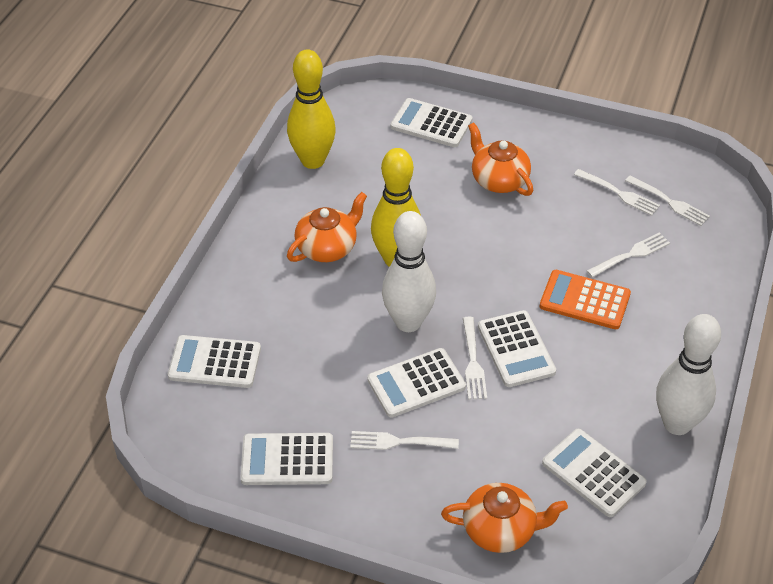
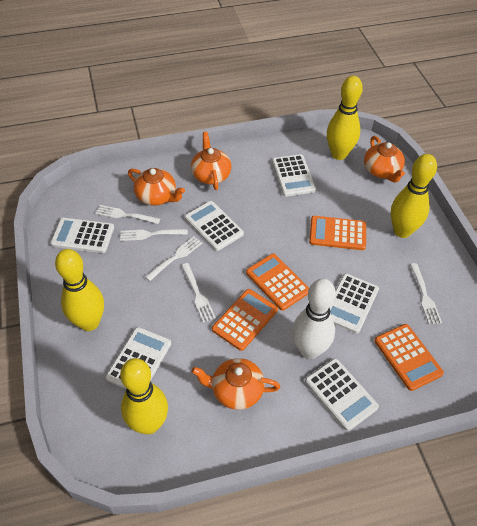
orange calculator: 1 -> 4
orange teapot: 3 -> 4
white bowling pin: 2 -> 1
yellow bowling pin: 2 -> 4

